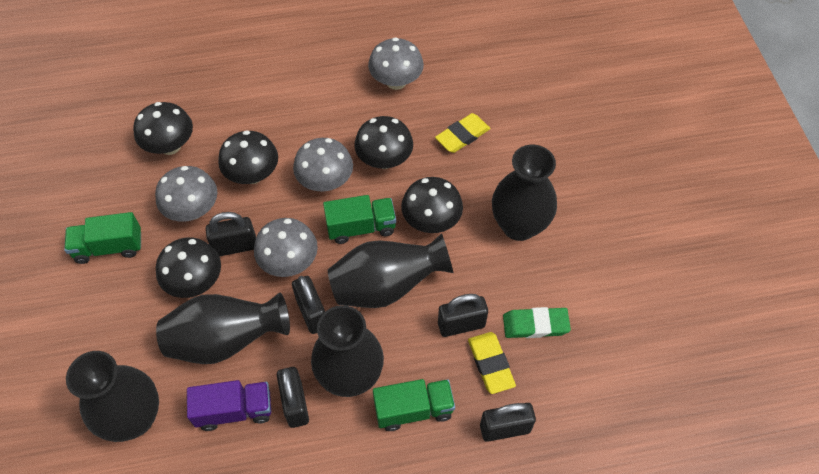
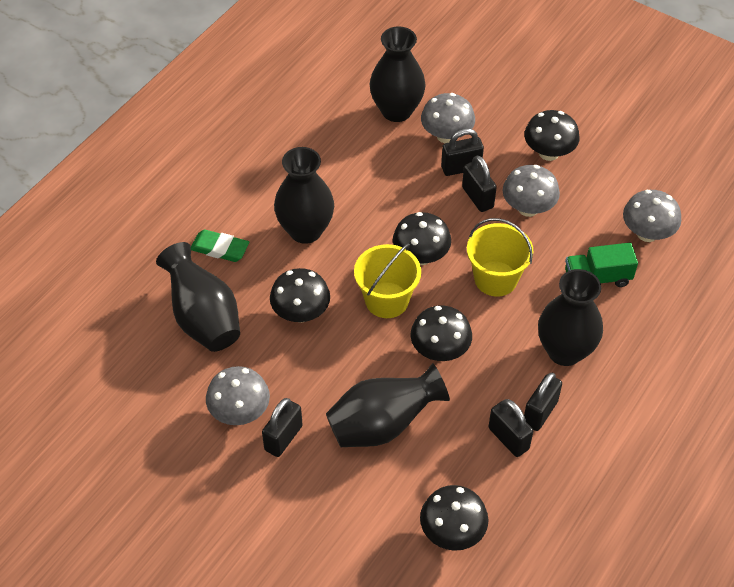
green truck: 3 -> 1
purple truck: 1 -> 0
yellow bucket: 0 -> 2
yellow eraser: 2 -> 0

